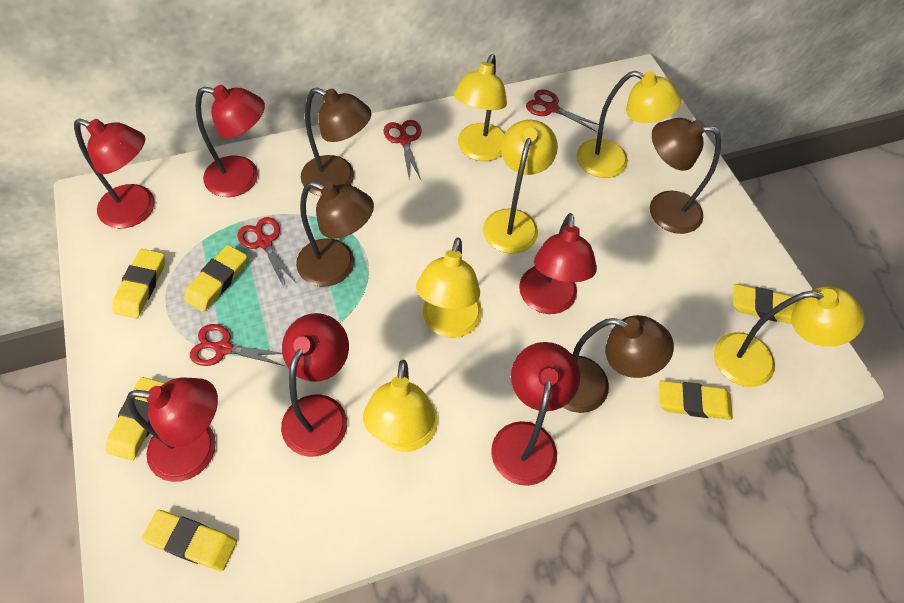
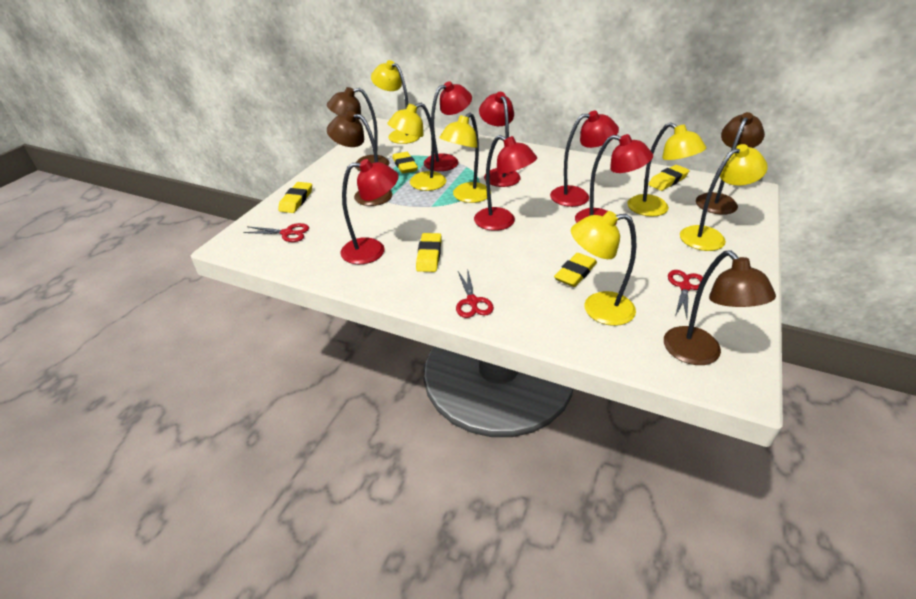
red scissors: 4 -> 3
yellow eraser: 6 -> 5

